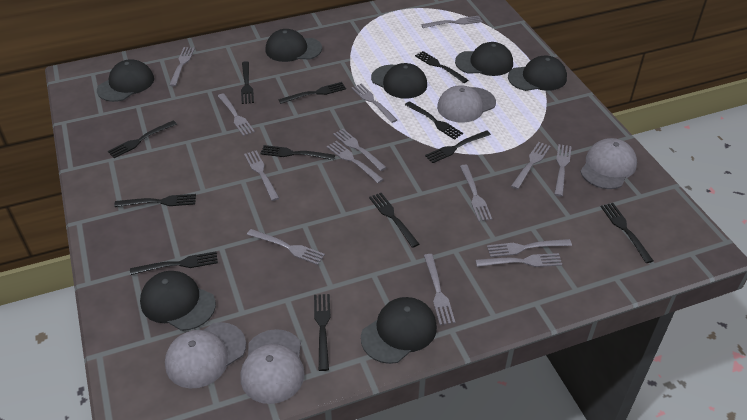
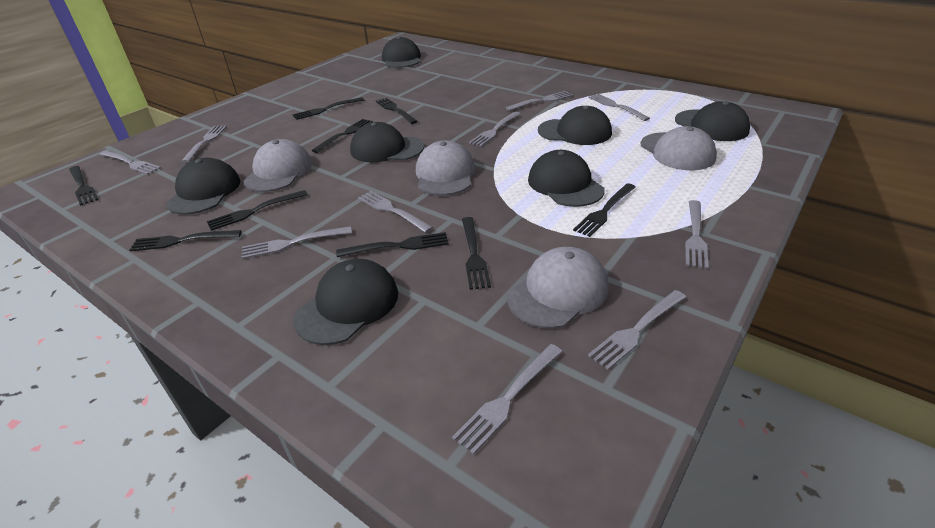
black fork: 12 -> 9
grey fork: 14 -> 10

